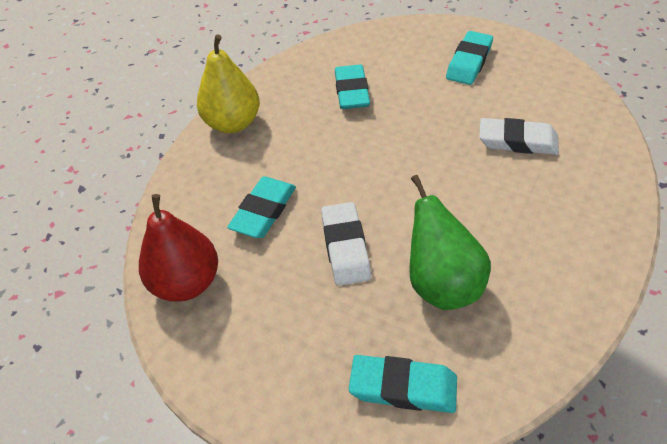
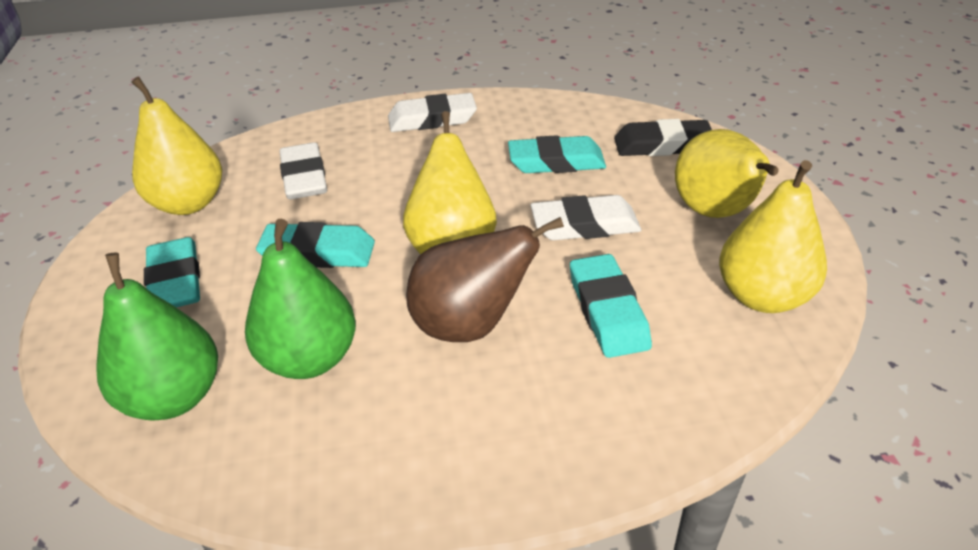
black eraser: 0 -> 1
brown pear: 0 -> 1
green pear: 1 -> 2
red pear: 1 -> 0
white eraser: 2 -> 3
yellow pear: 1 -> 4

